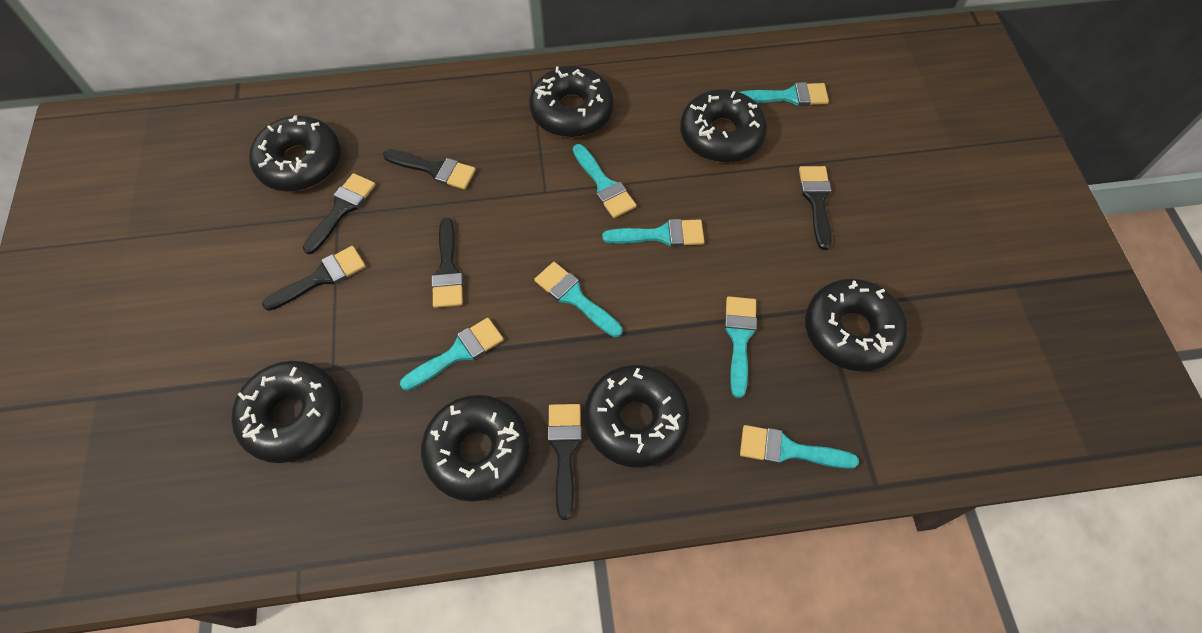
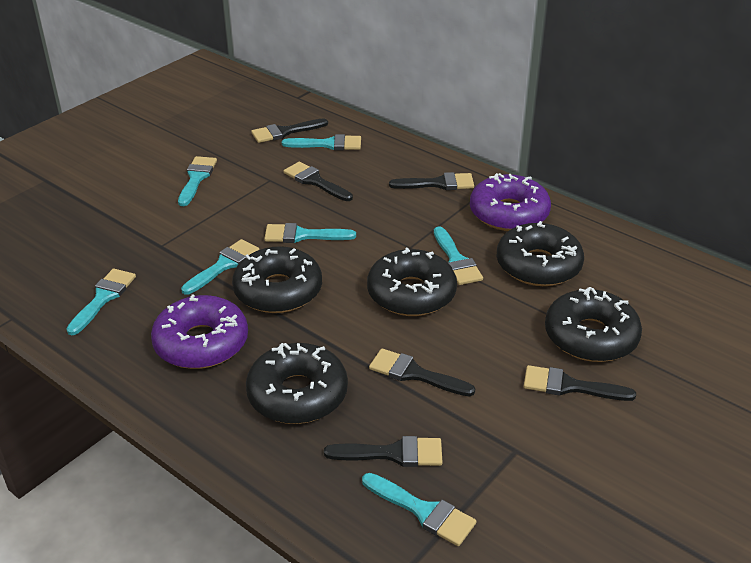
black donut: 7 -> 5
purple donut: 0 -> 2

